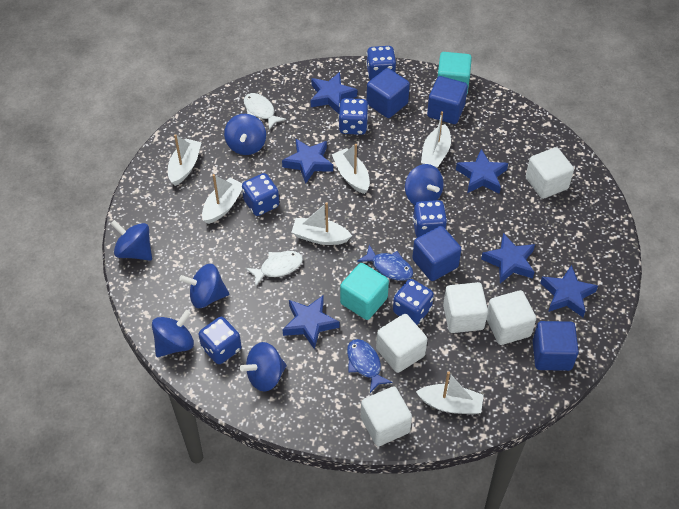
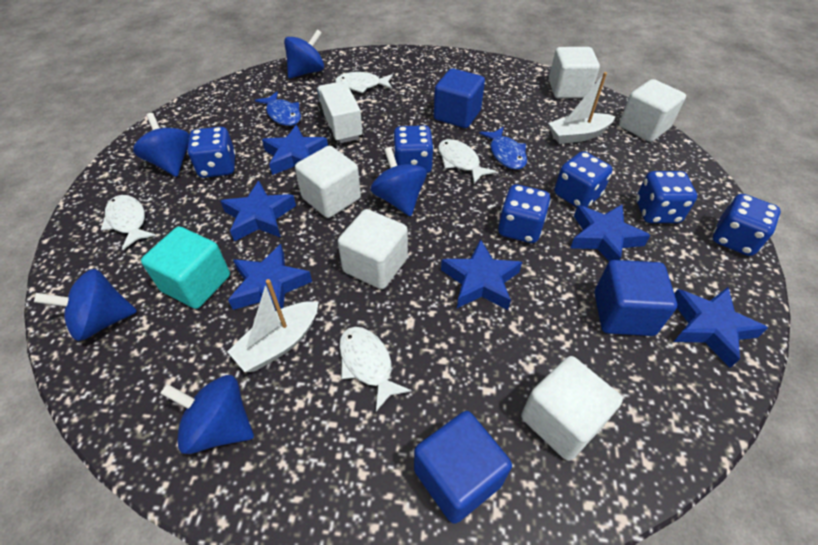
blue cube: 4 -> 3
blue spinning top: 6 -> 5
turquoise cube: 2 -> 1
white boat: 6 -> 2
white fish: 2 -> 4
white truck: 0 -> 1

